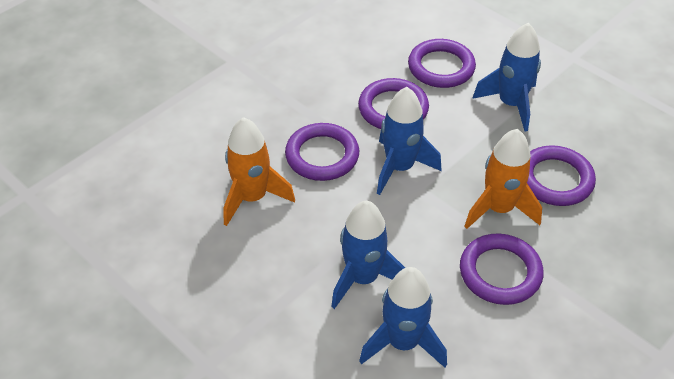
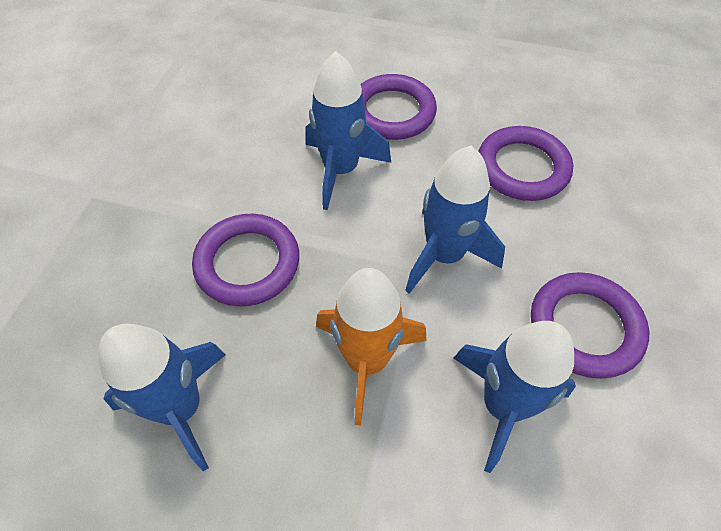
orange rocket: 2 -> 1
purple ring: 5 -> 4

